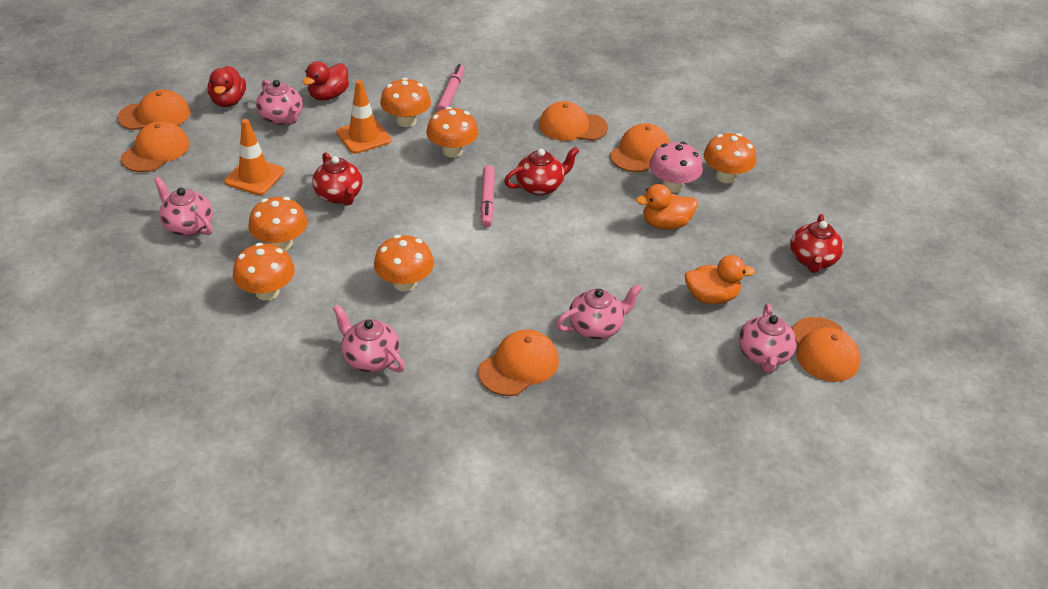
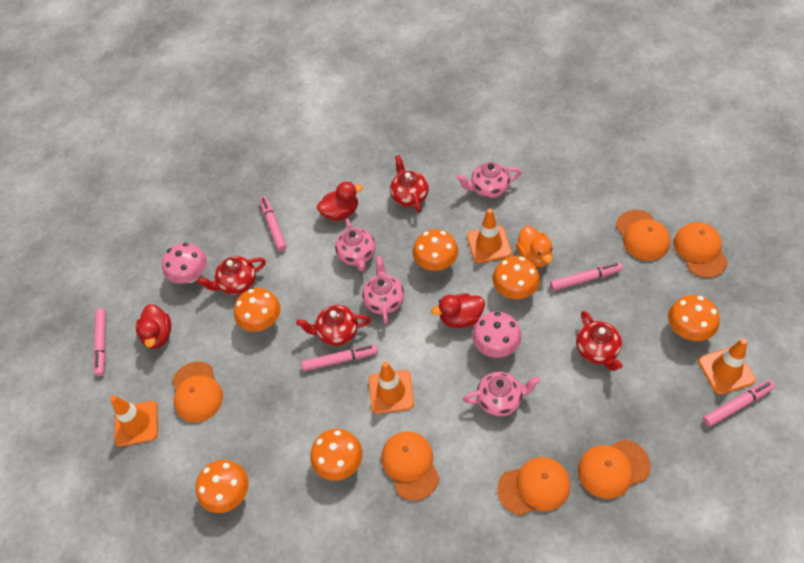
orange duck: 2 -> 1
orange traffic cone: 2 -> 4
pink marker: 2 -> 5
pink mushroom: 1 -> 2
pink teapot: 5 -> 4
red duck: 2 -> 3
red teapot: 3 -> 4

